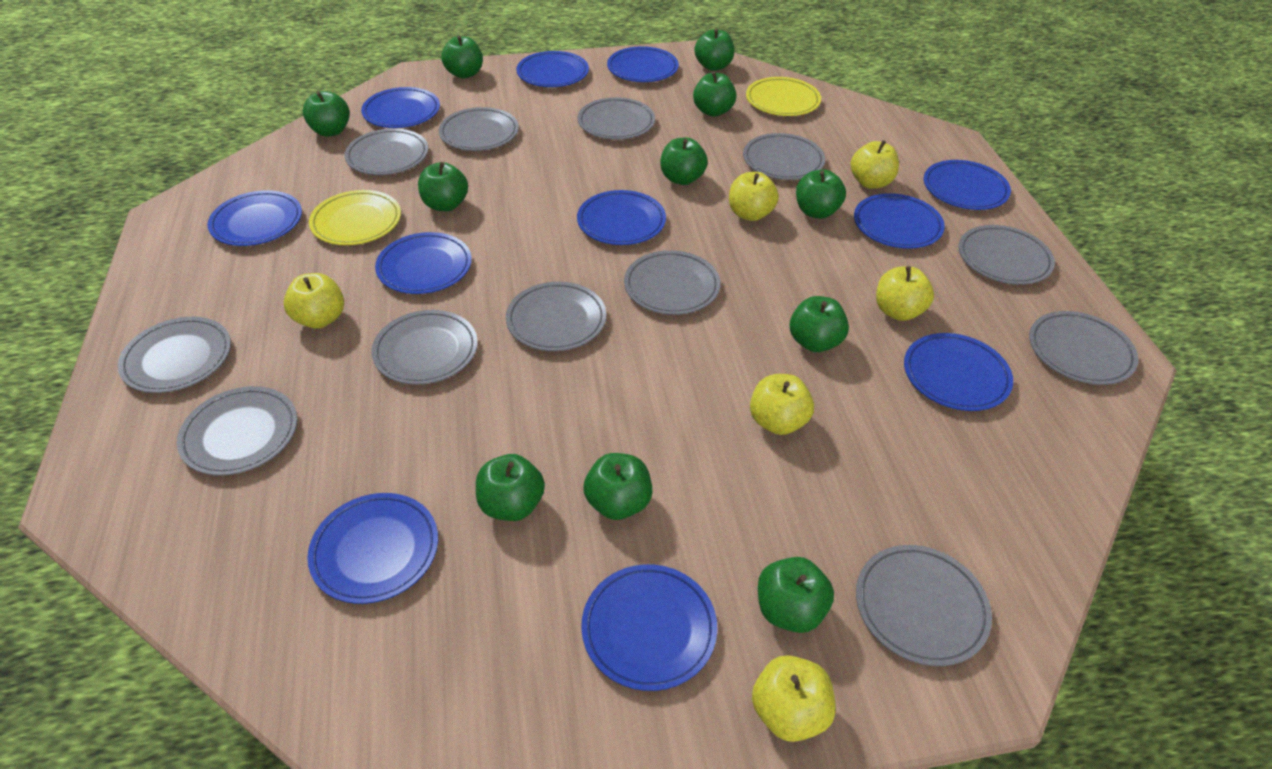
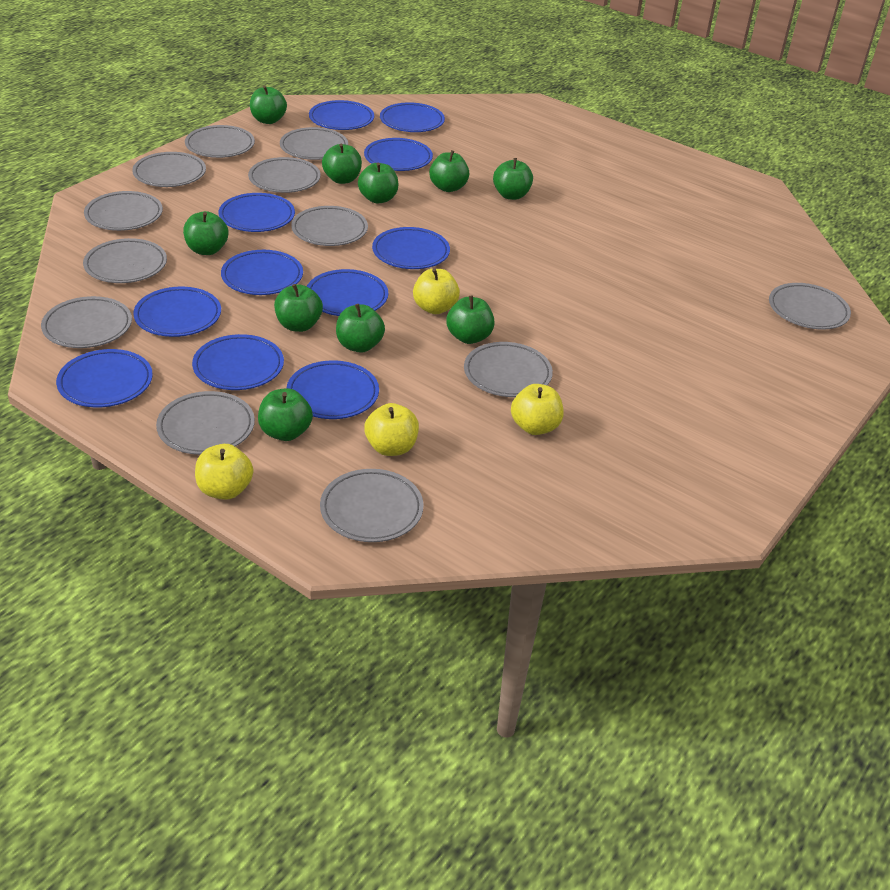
green apple: 11 -> 10
yellow apple: 6 -> 4
yellow plate: 2 -> 0

